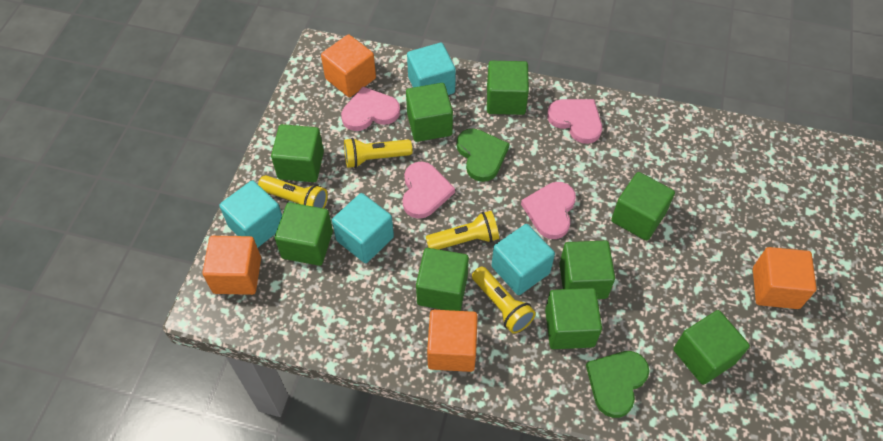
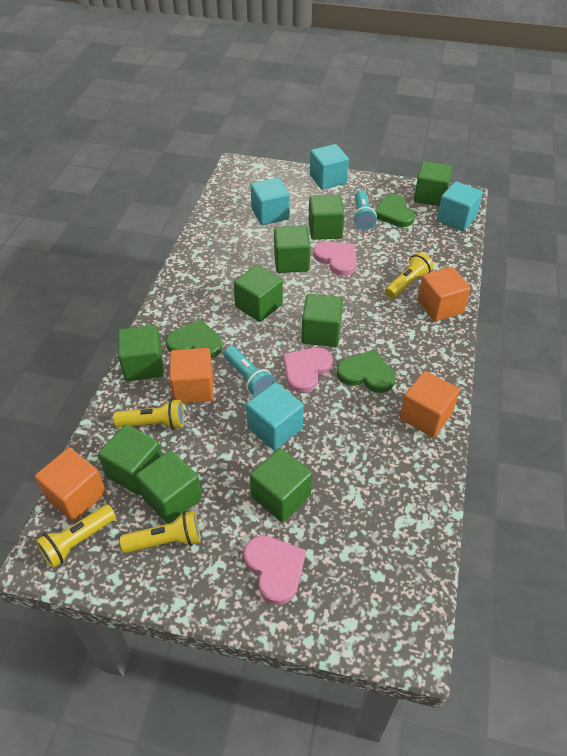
green heart: 2 -> 3
pink heart: 4 -> 3
turquoise flashlight: 0 -> 2

